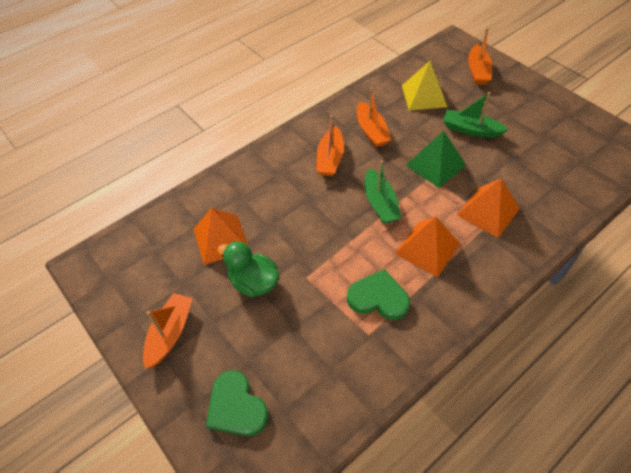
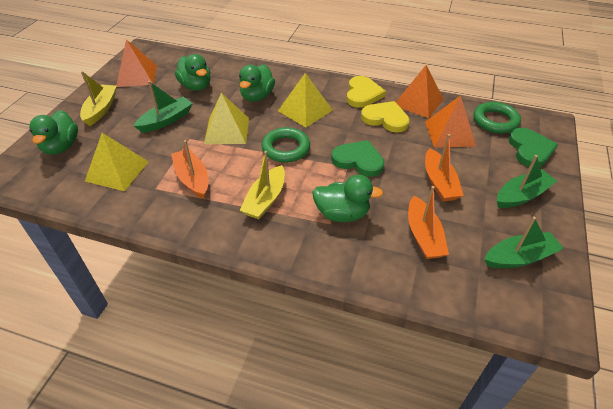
green boat: 2 -> 3
green duck: 1 -> 4
green pyramid: 1 -> 0
green ring: 0 -> 2
orange boat: 4 -> 3
yellow boat: 0 -> 2
yellow heart: 0 -> 2
yellow pyramid: 1 -> 3

